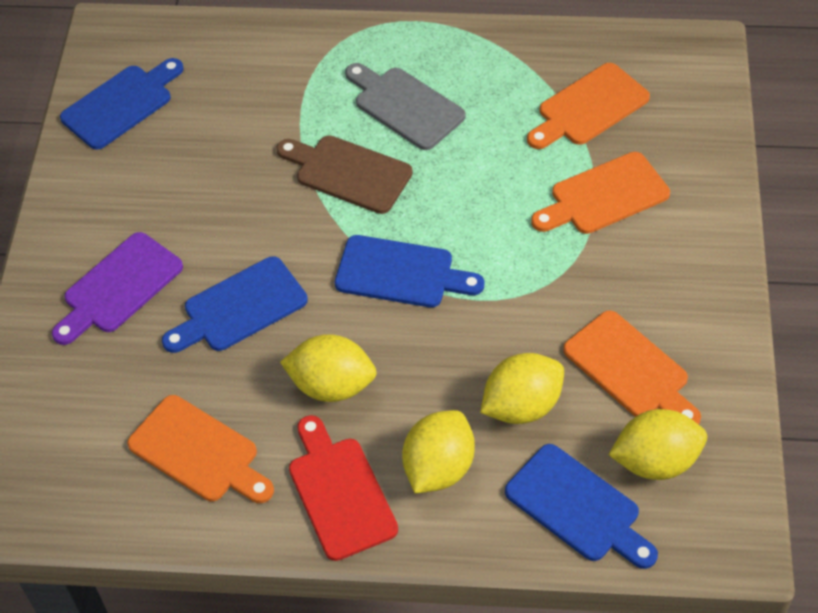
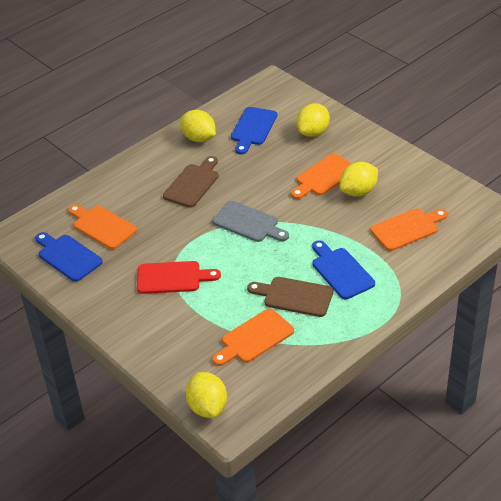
blue cutting board: 4 -> 3
brown cutting board: 1 -> 2
purple cutting board: 1 -> 0

